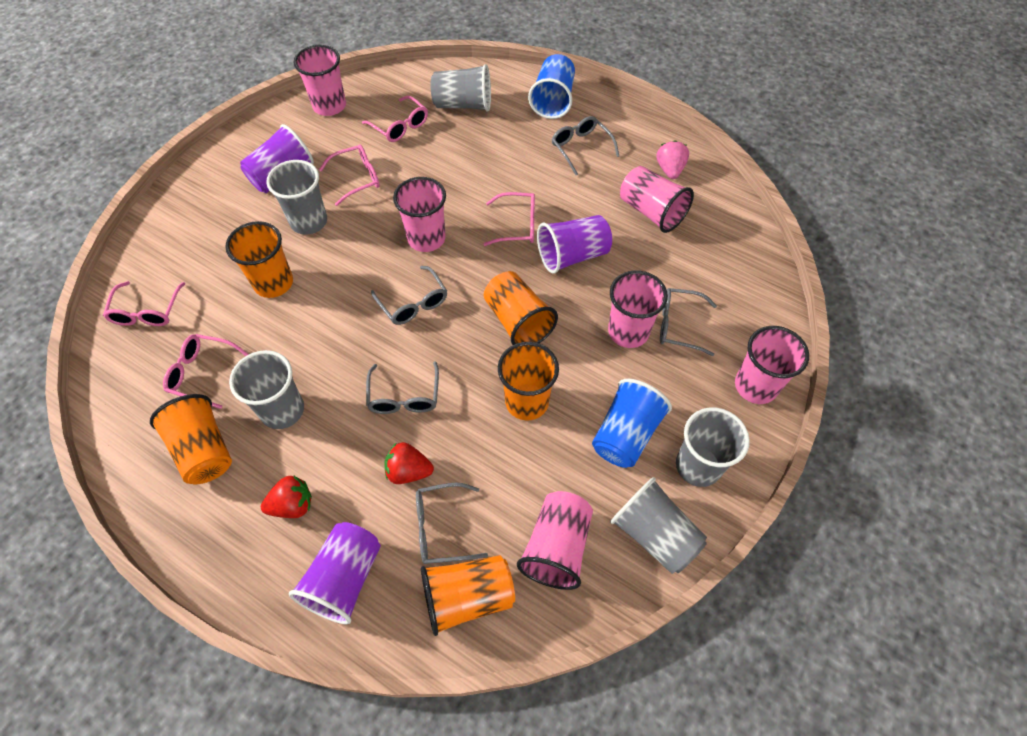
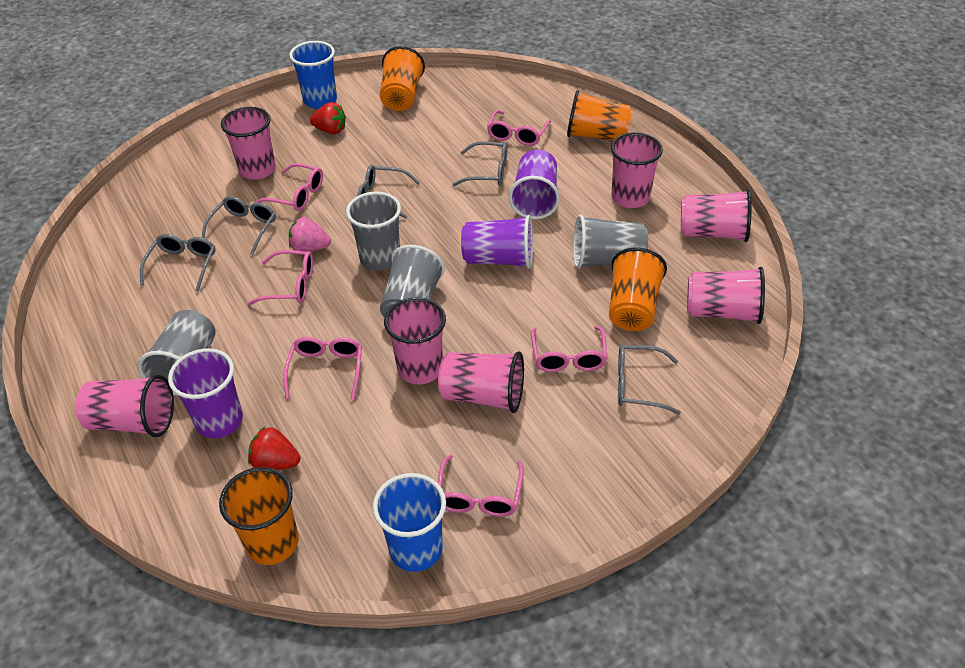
grey cup: 5 -> 4
orange cup: 5 -> 4
pink cup: 6 -> 7
pink glasses: 5 -> 6

